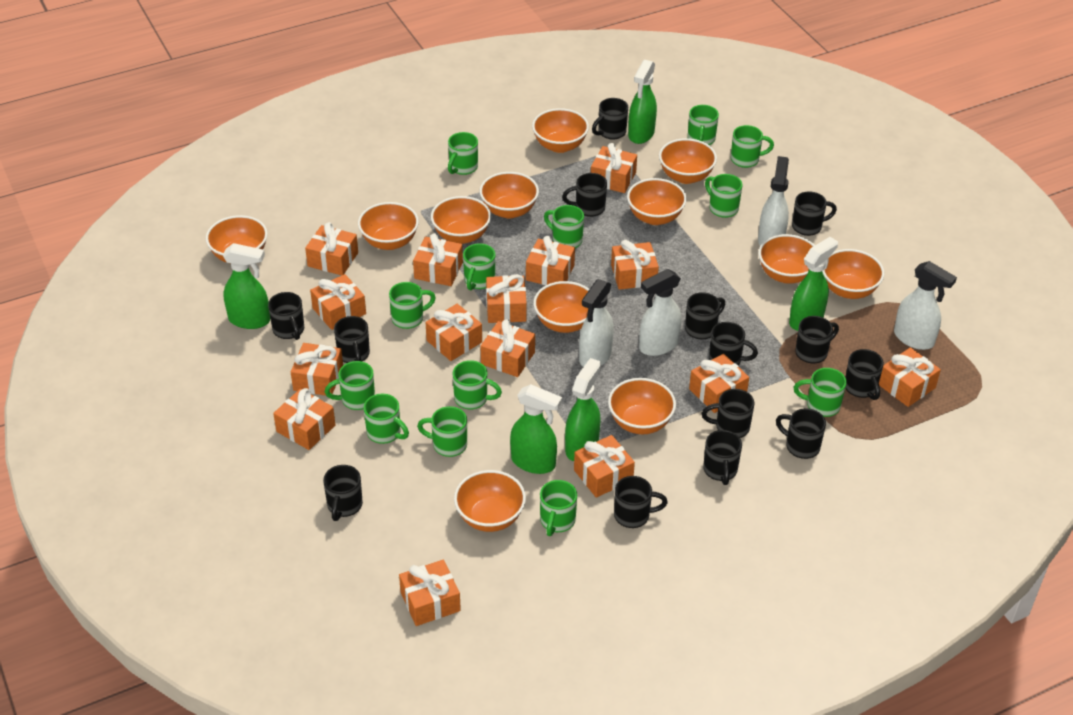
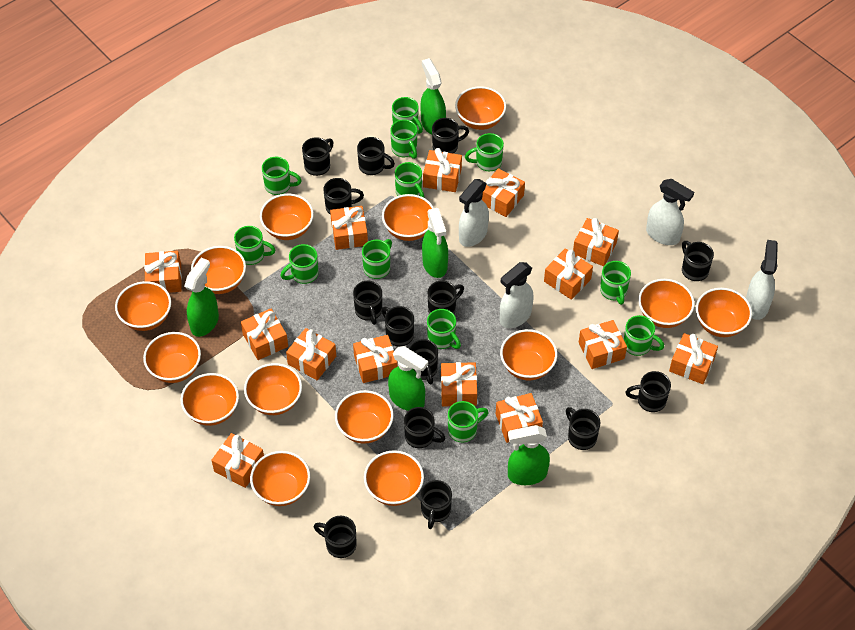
green mug: 13 -> 12
orange bowl: 12 -> 14
orange gift: 15 -> 14

